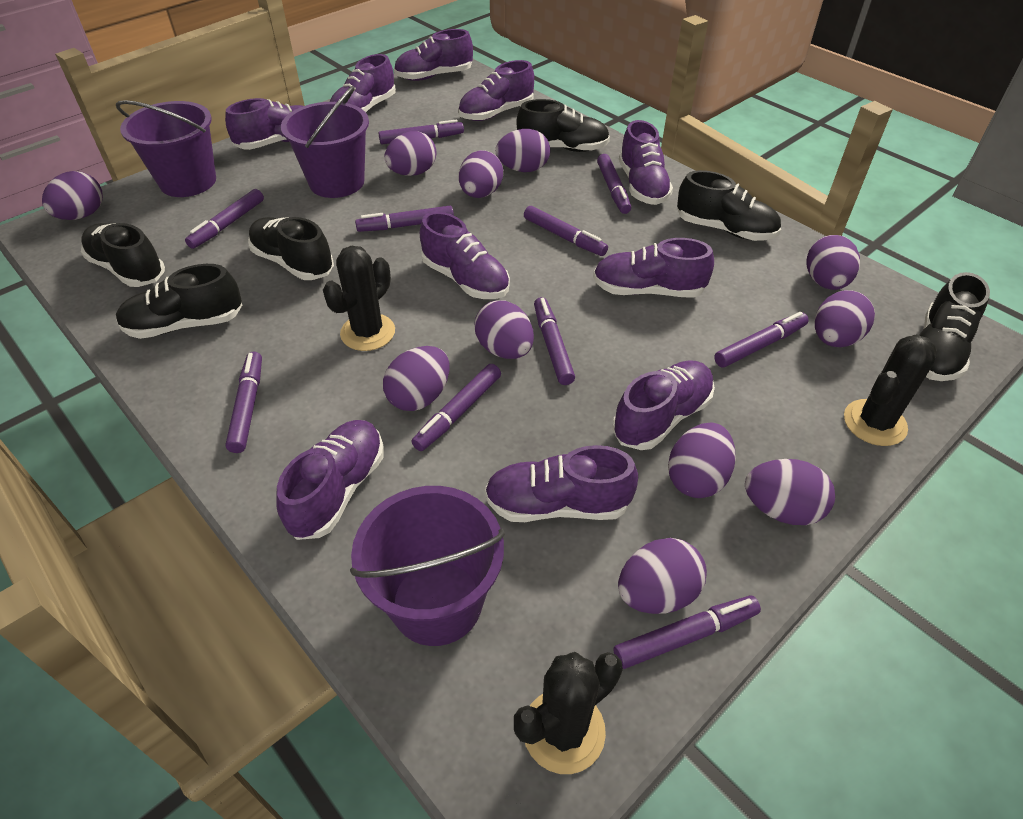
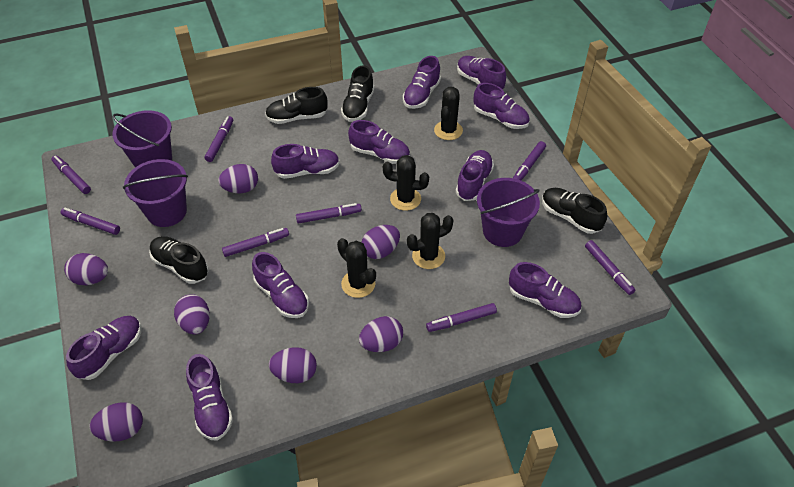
black cactus: 3 -> 4
black shoe: 6 -> 4
purple egg: 11 -> 7
purple marker: 10 -> 8

